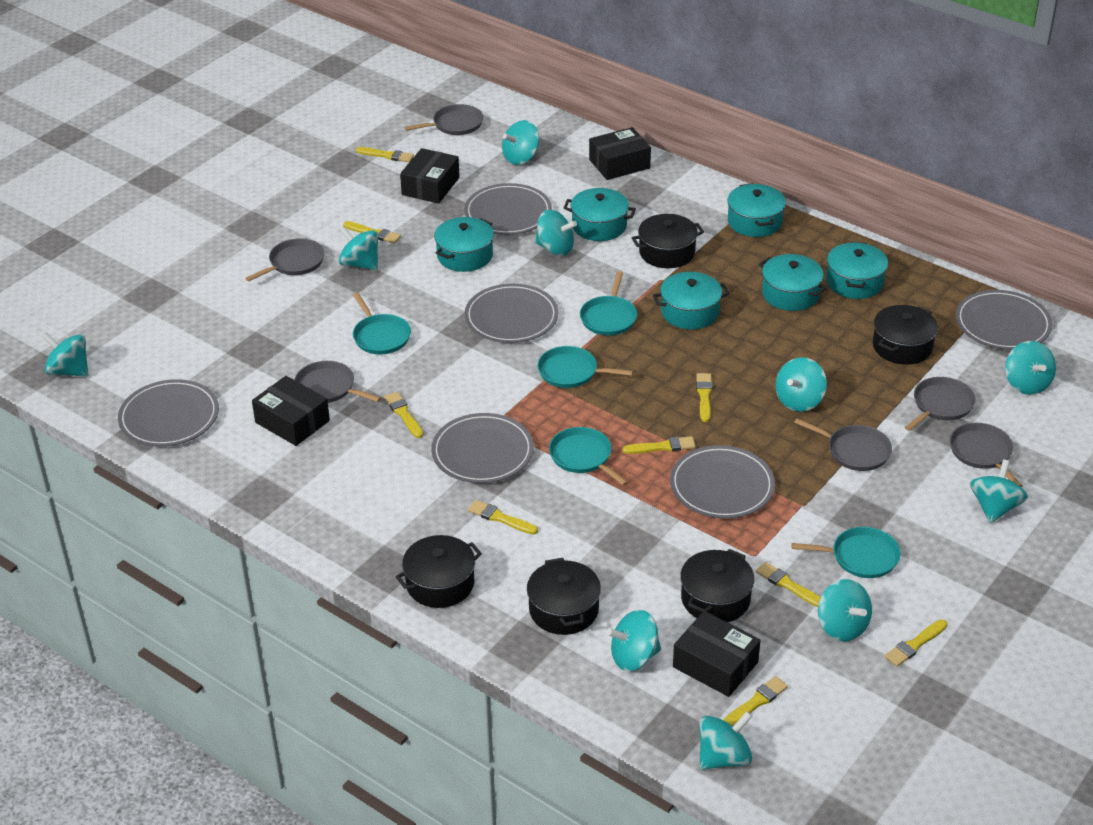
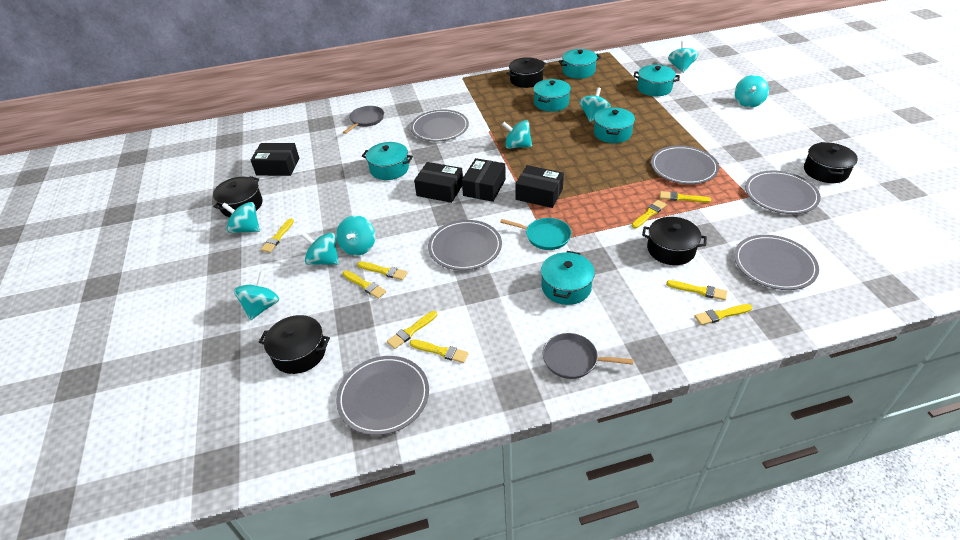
grey pan: 6 -> 2
turquoise pan: 5 -> 1
turquoise spinning top: 10 -> 8

